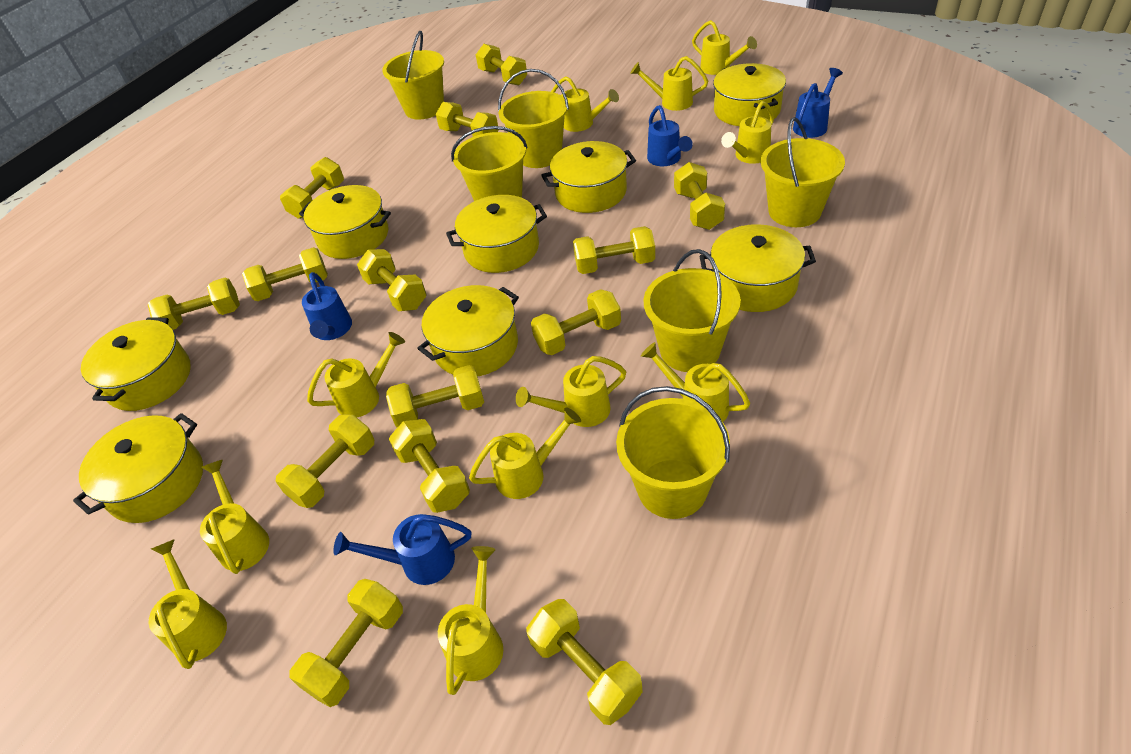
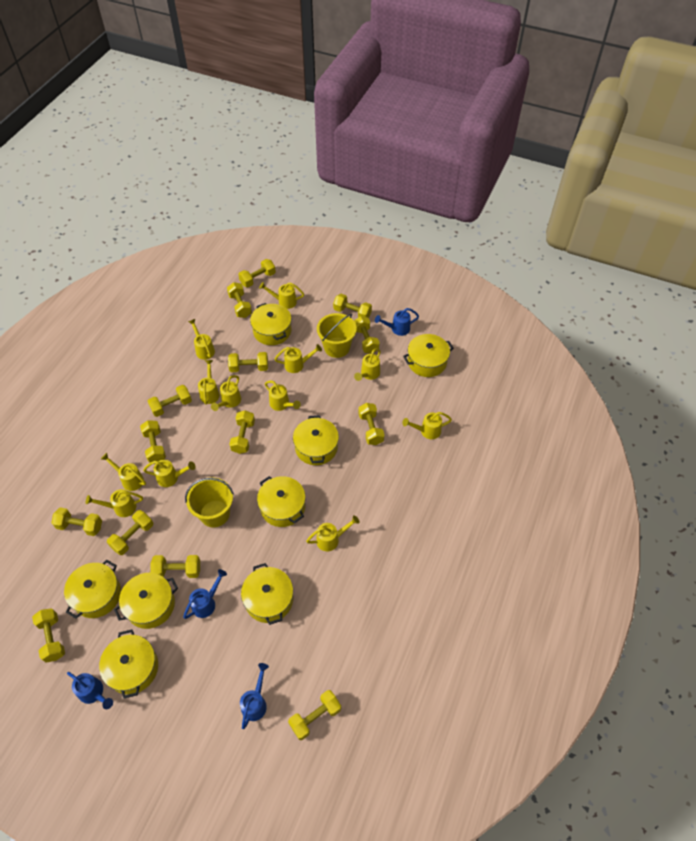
yellow bucket: 6 -> 2
yellow watering can: 11 -> 12

